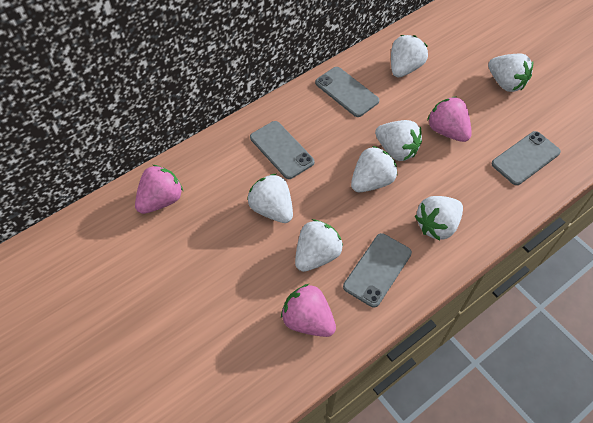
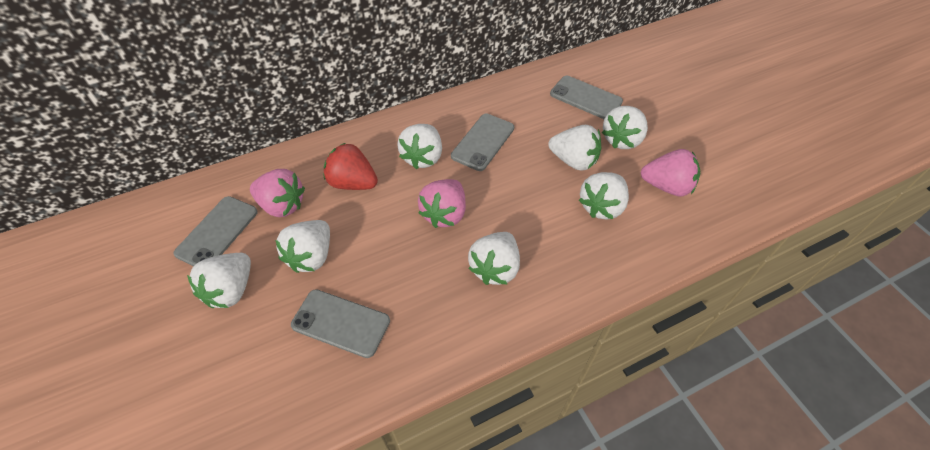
red strawberry: 0 -> 1

